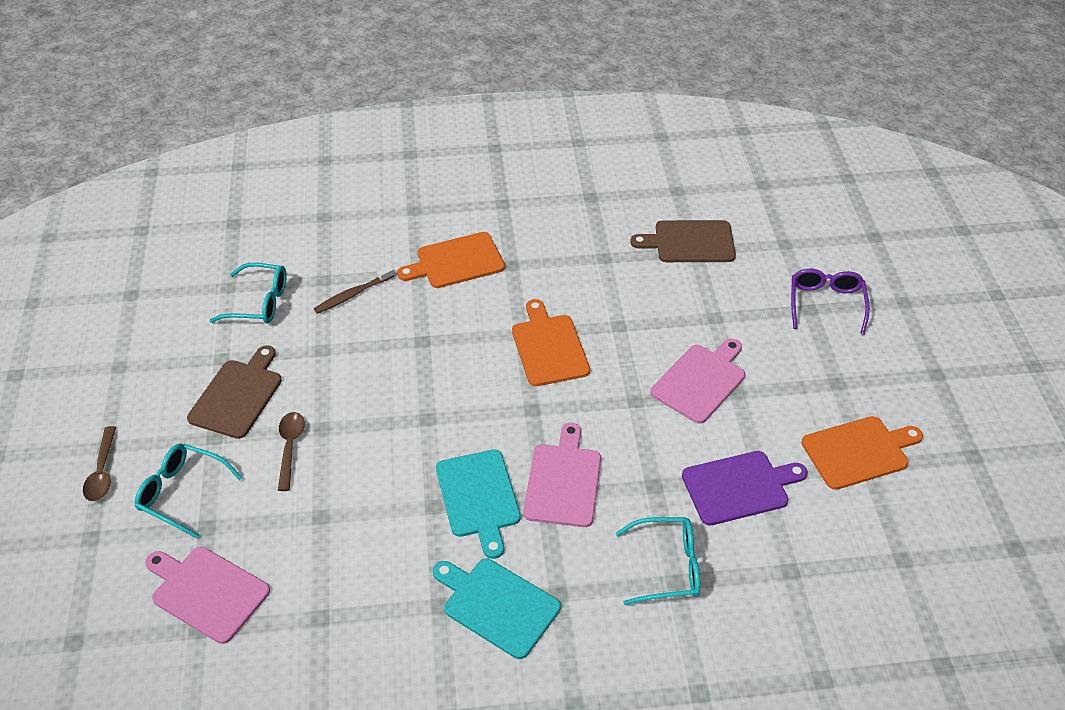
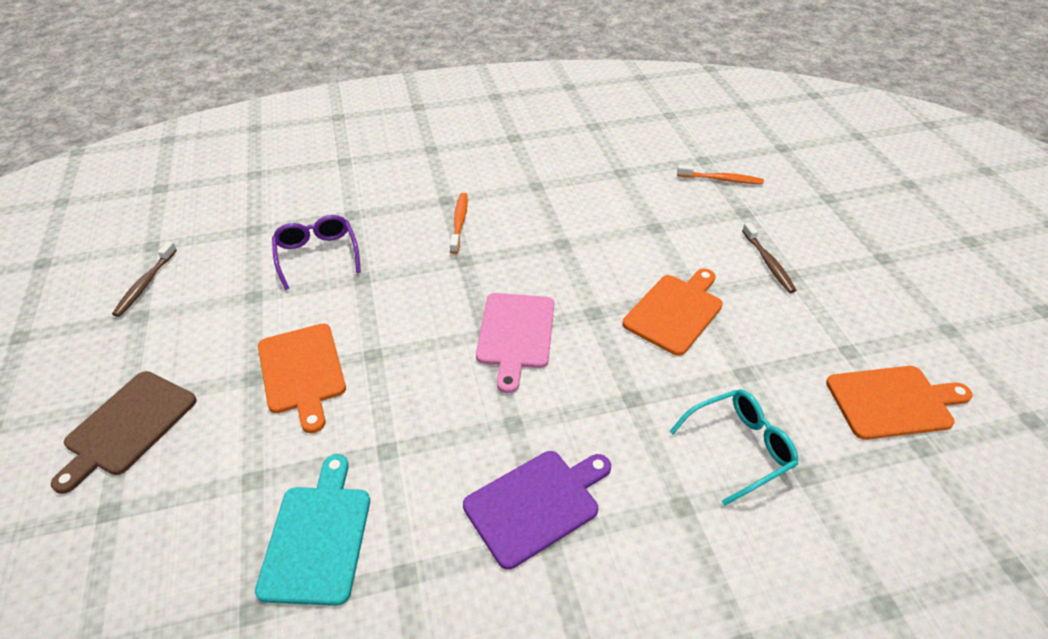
brown cutting board: 2 -> 1
brown spoon: 2 -> 0
brown toothbrush: 1 -> 2
orange toothbrush: 0 -> 2
pink cutting board: 3 -> 1
turquoise cutting board: 2 -> 1
turquoise glasses: 3 -> 1

